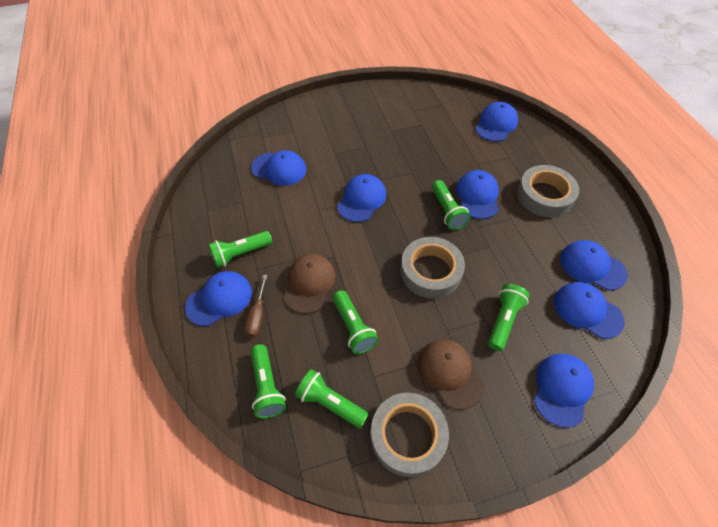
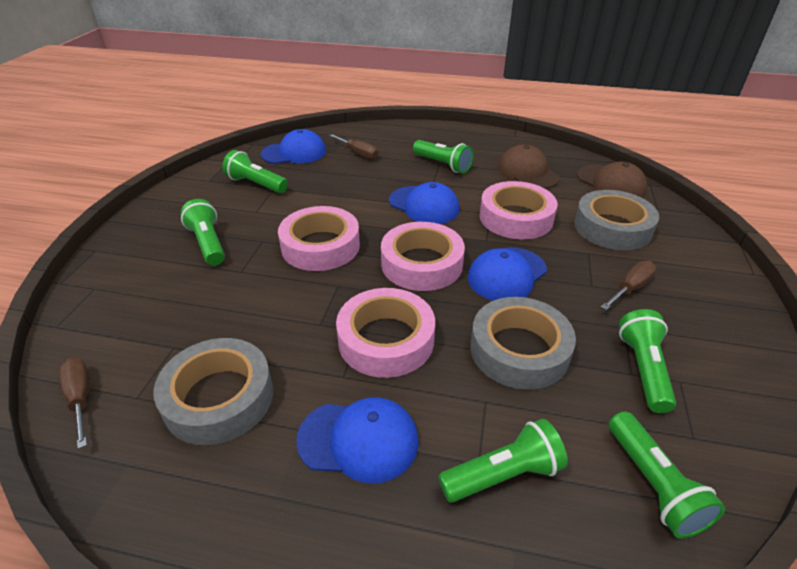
blue cap: 8 -> 4
brown screwdriver: 1 -> 3
pink tape: 0 -> 4

